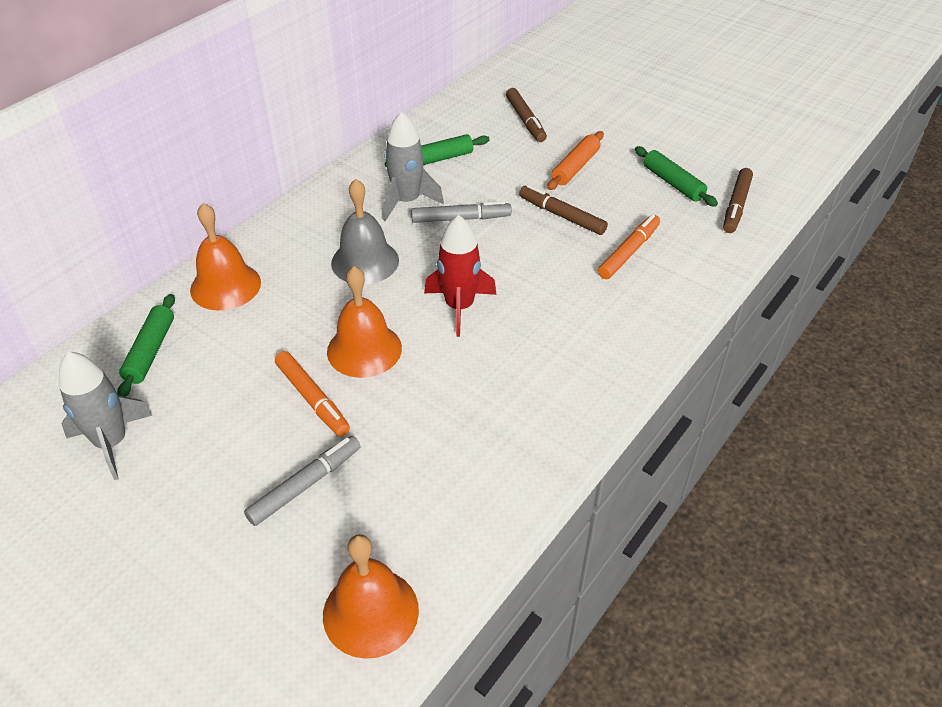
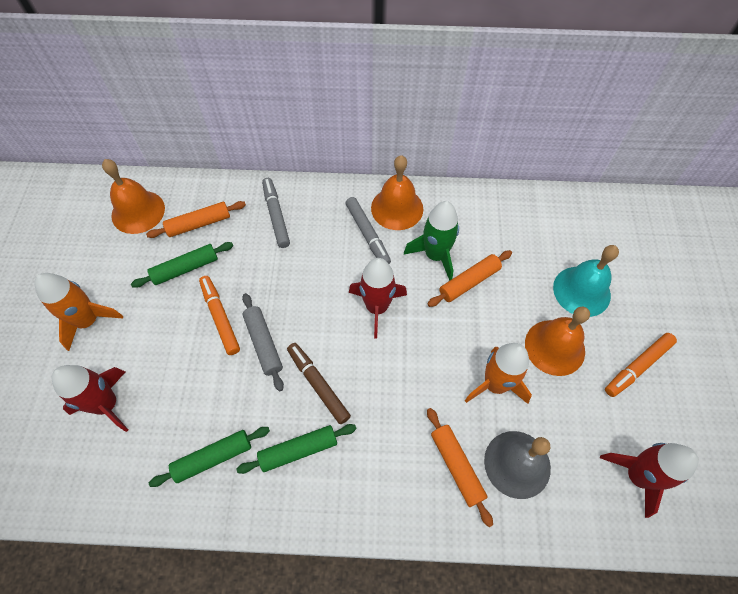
brown marker: 3 -> 1
green rocket: 0 -> 1
grey rocket: 2 -> 0
grey rolling pin: 0 -> 1
orange rocket: 0 -> 2
orange rolling pin: 1 -> 3
red rocket: 1 -> 3
turquoise bell: 0 -> 1

